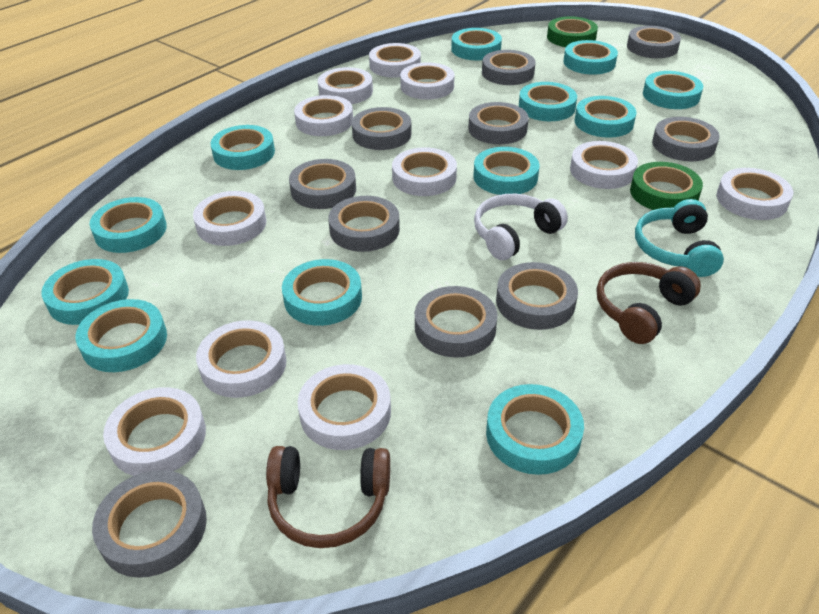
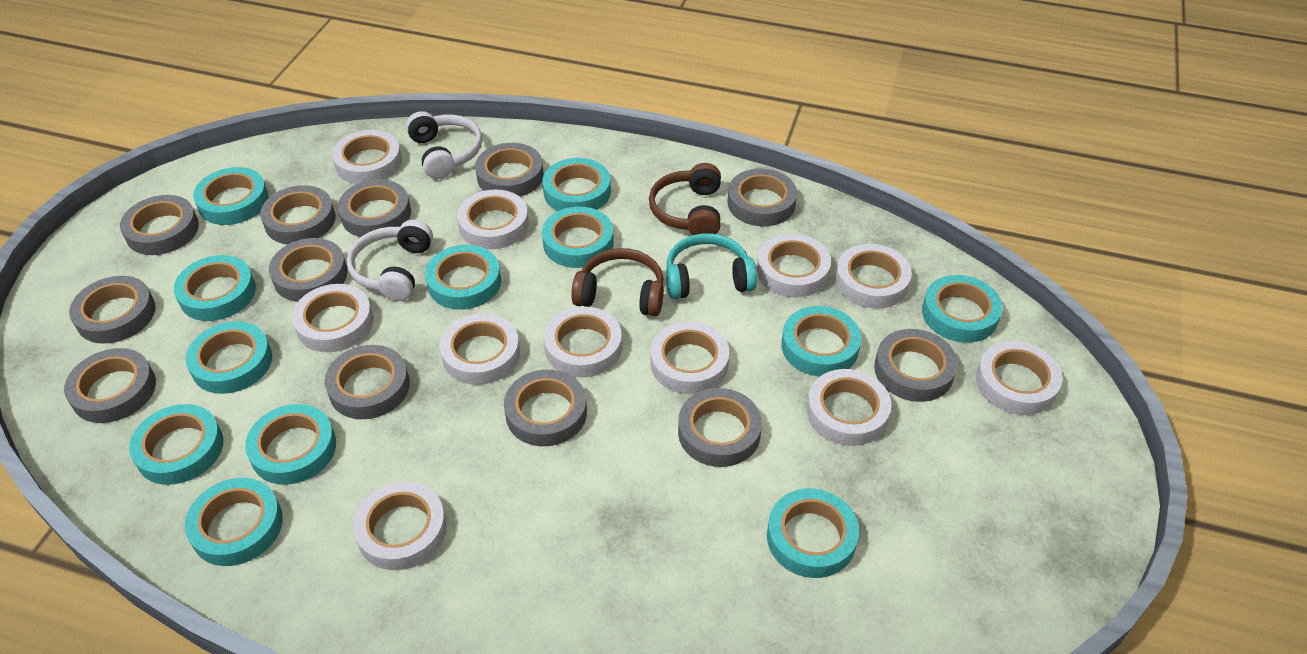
green tape: 2 -> 0
grey tape: 10 -> 12
white headphones: 1 -> 2

